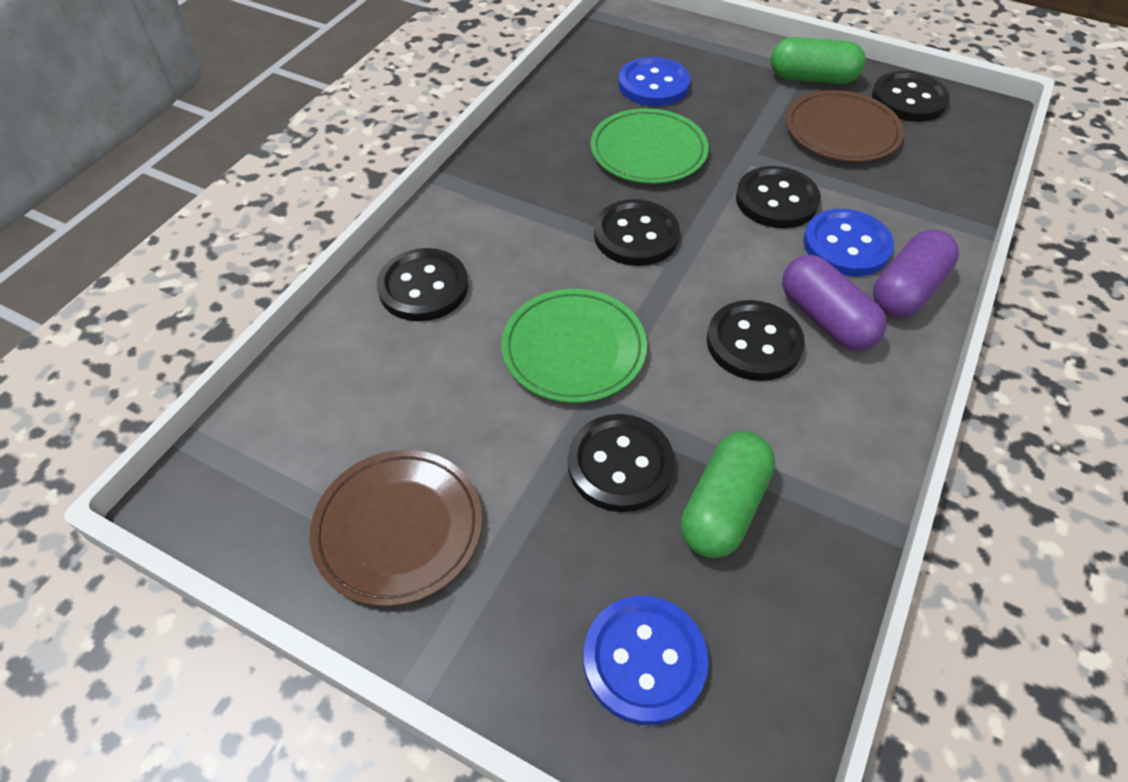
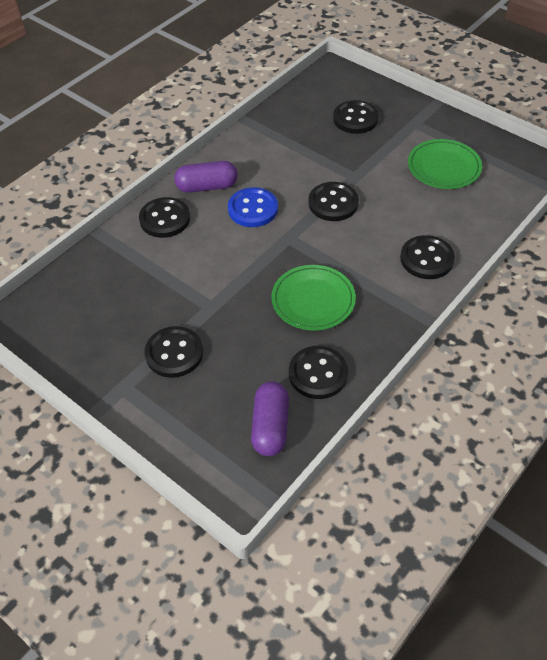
blue button: 3 -> 1
brown plate: 2 -> 0
green capsule: 2 -> 0

